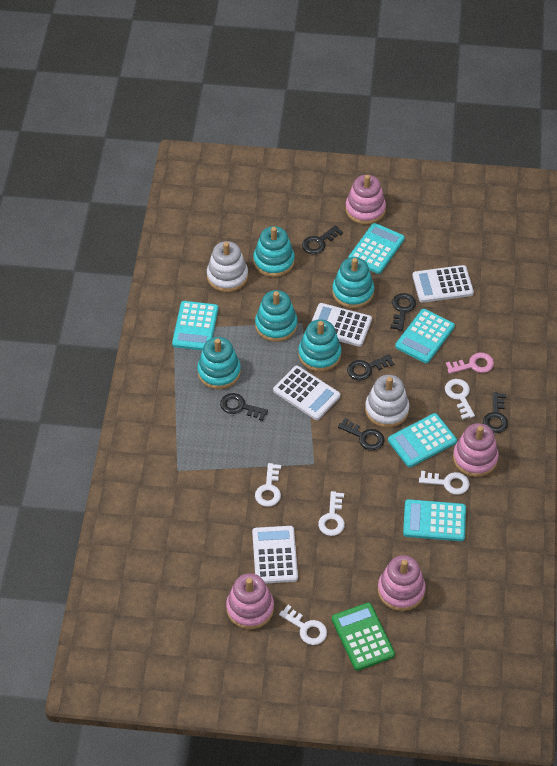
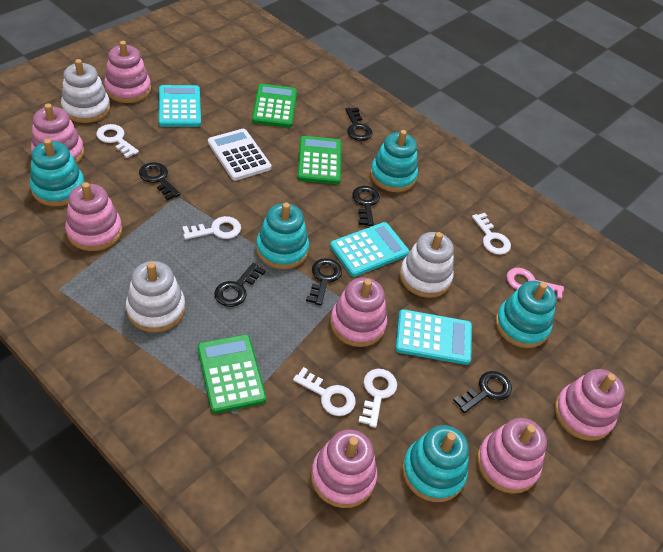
green calculator: 1 -> 3
pink stacking toy: 4 -> 7
turquoise calculator: 5 -> 3
white calculator: 4 -> 1
white stacking toy: 2 -> 3

